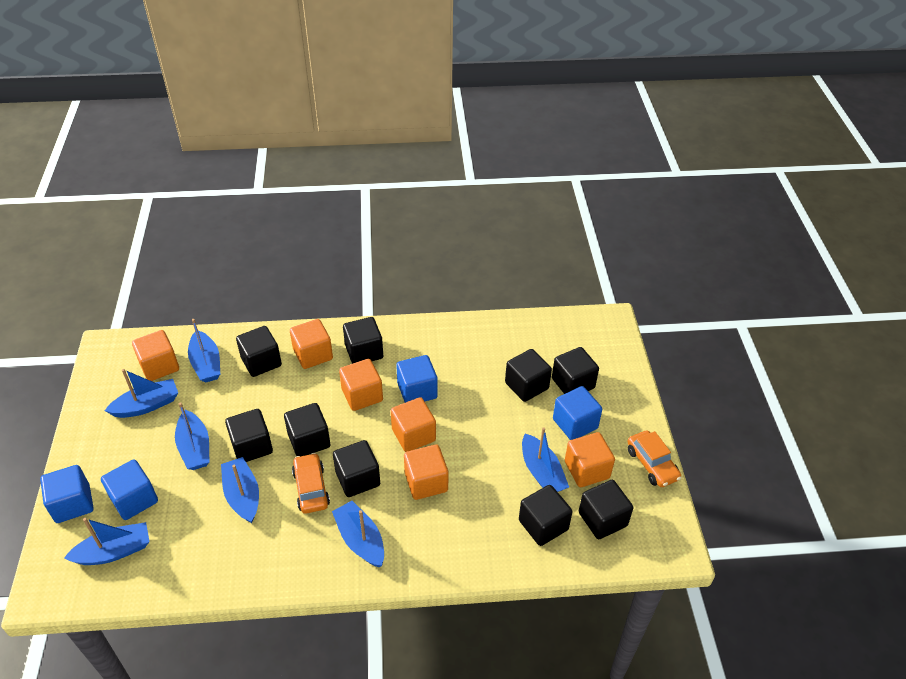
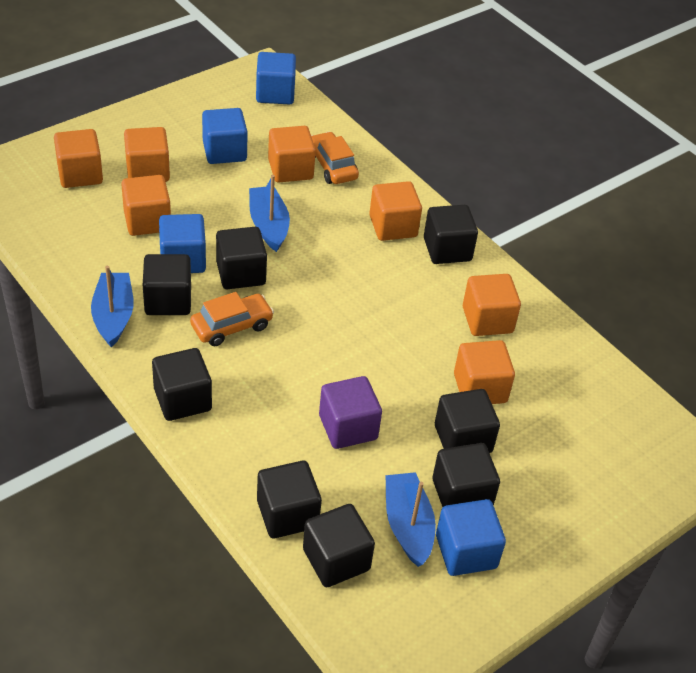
black cube: 9 -> 8
blue boat: 7 -> 3
orange cube: 6 -> 7
purple cube: 0 -> 1

